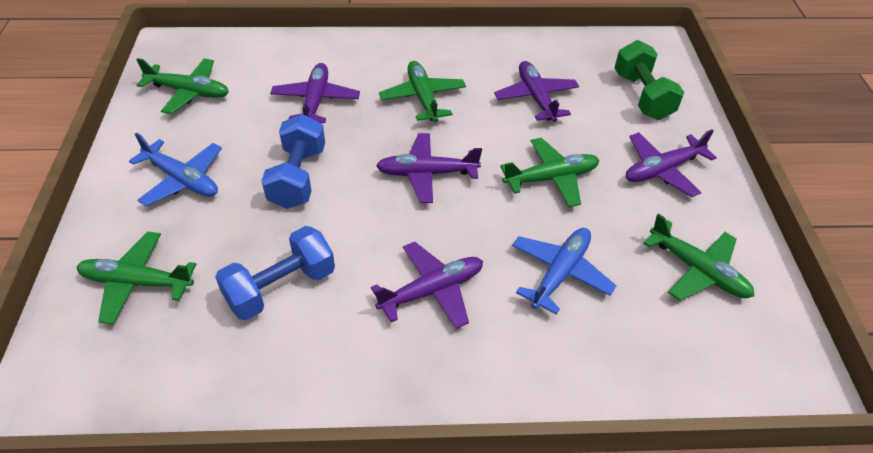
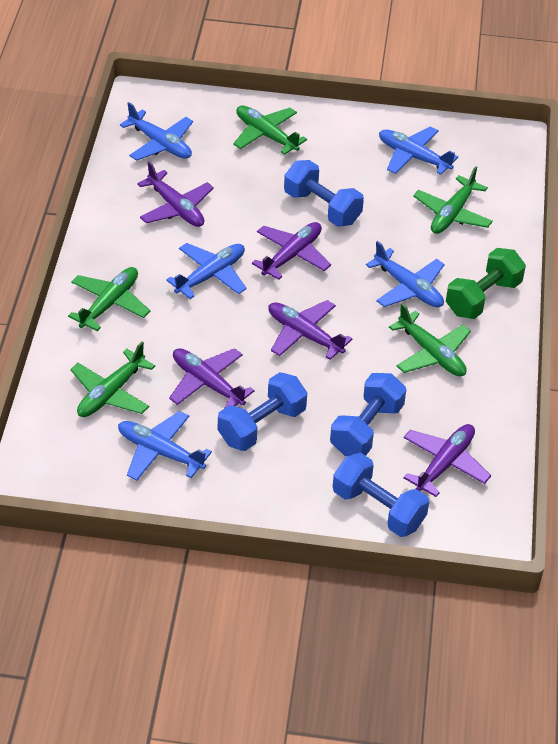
blue dumbbell: 2 -> 4
blue plane: 2 -> 5

